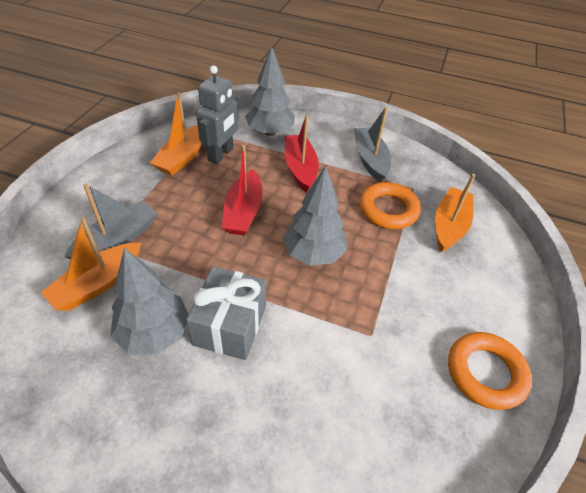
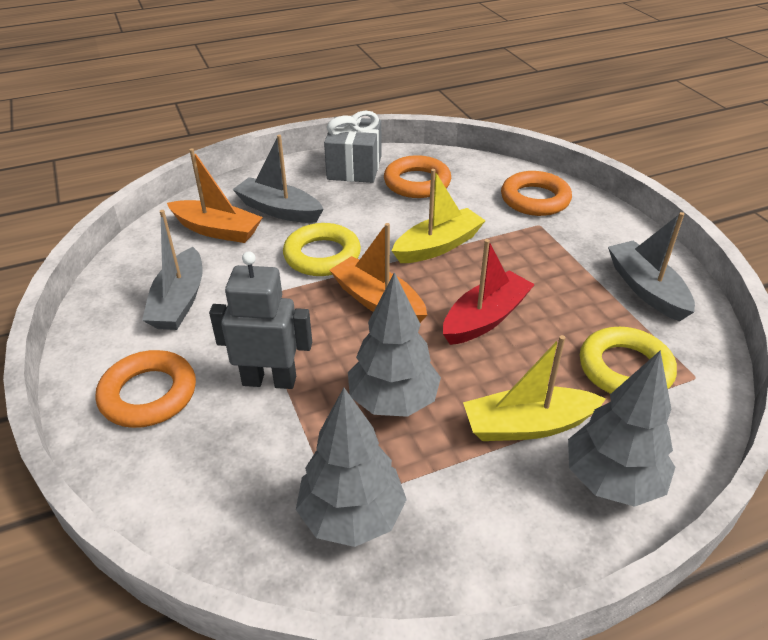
grey boat: 2 -> 3
orange boat: 3 -> 2
orange ring: 2 -> 3
red boat: 2 -> 1
yellow boat: 0 -> 2
yellow ring: 0 -> 2

